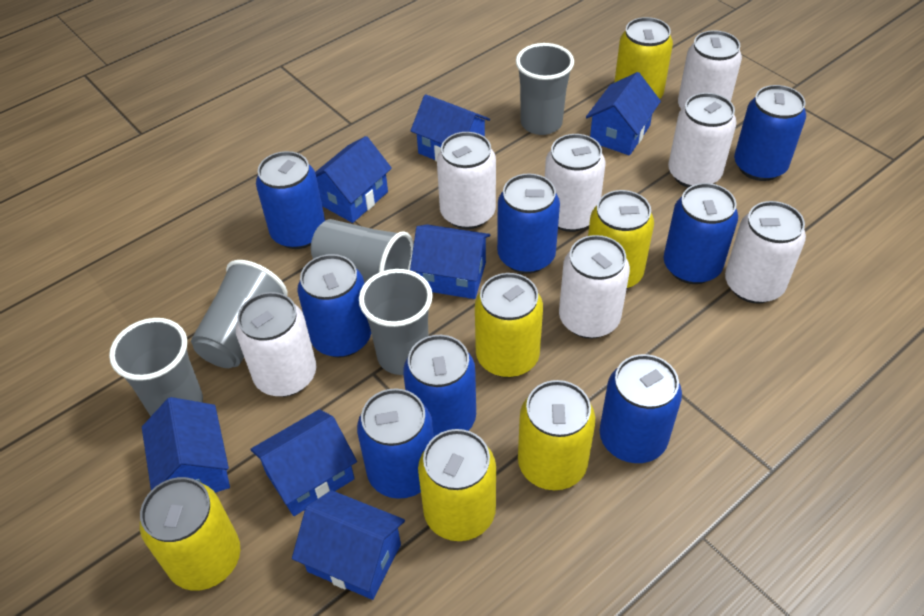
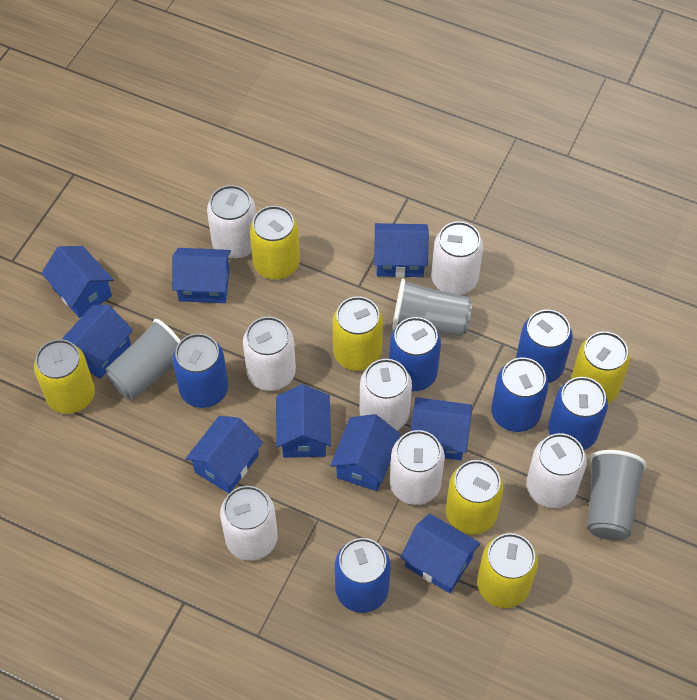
blue can: 8 -> 6
blue house: 7 -> 9
grey cup: 5 -> 3

